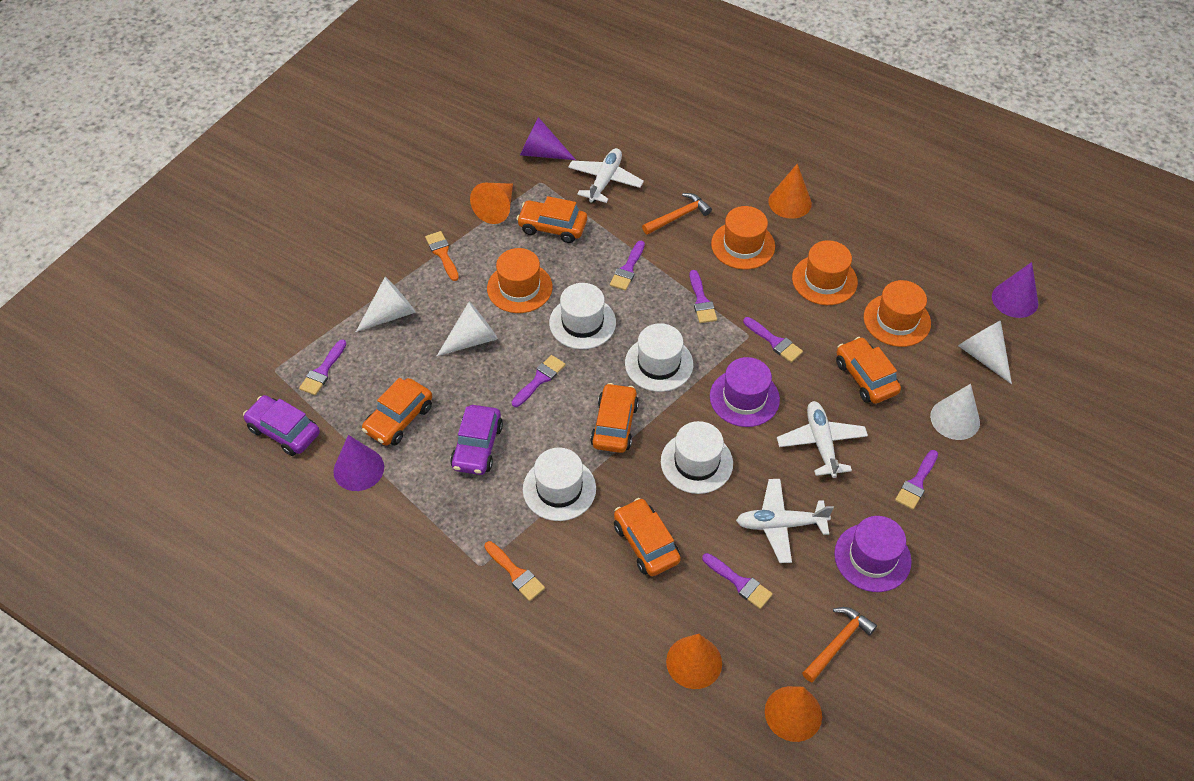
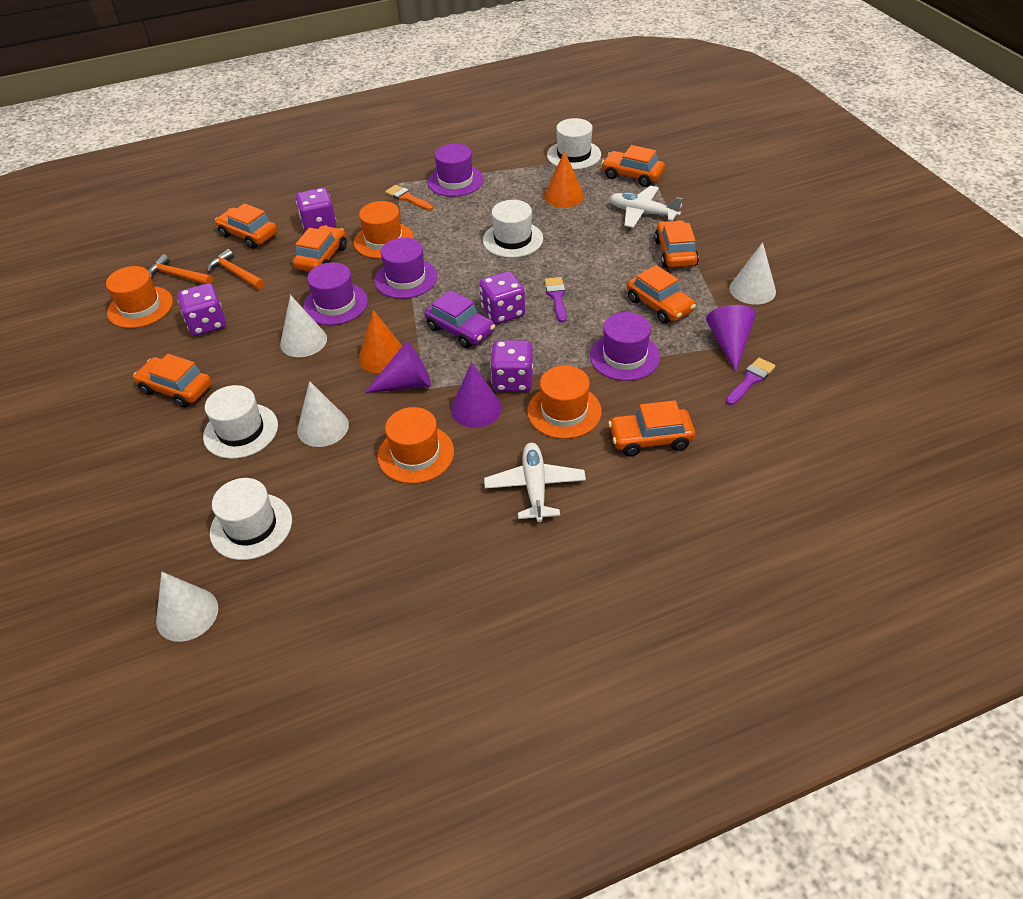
orange brush: 2 -> 1
orange car: 5 -> 7
orange cone: 4 -> 2
purple brush: 7 -> 2
purple car: 2 -> 1
purple dice: 0 -> 4
purple hat: 2 -> 4
white plane: 3 -> 2

